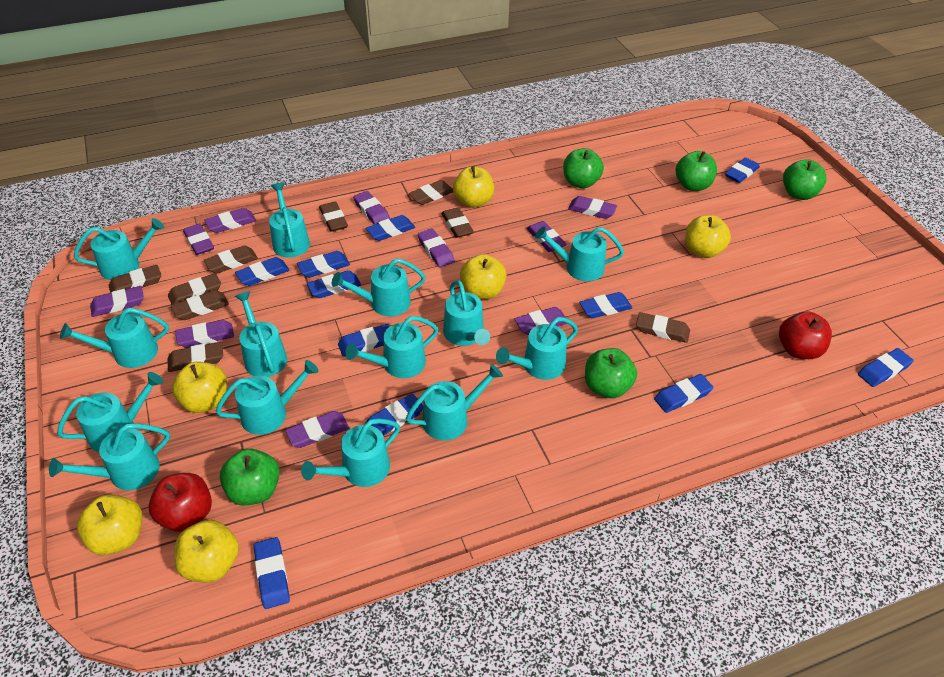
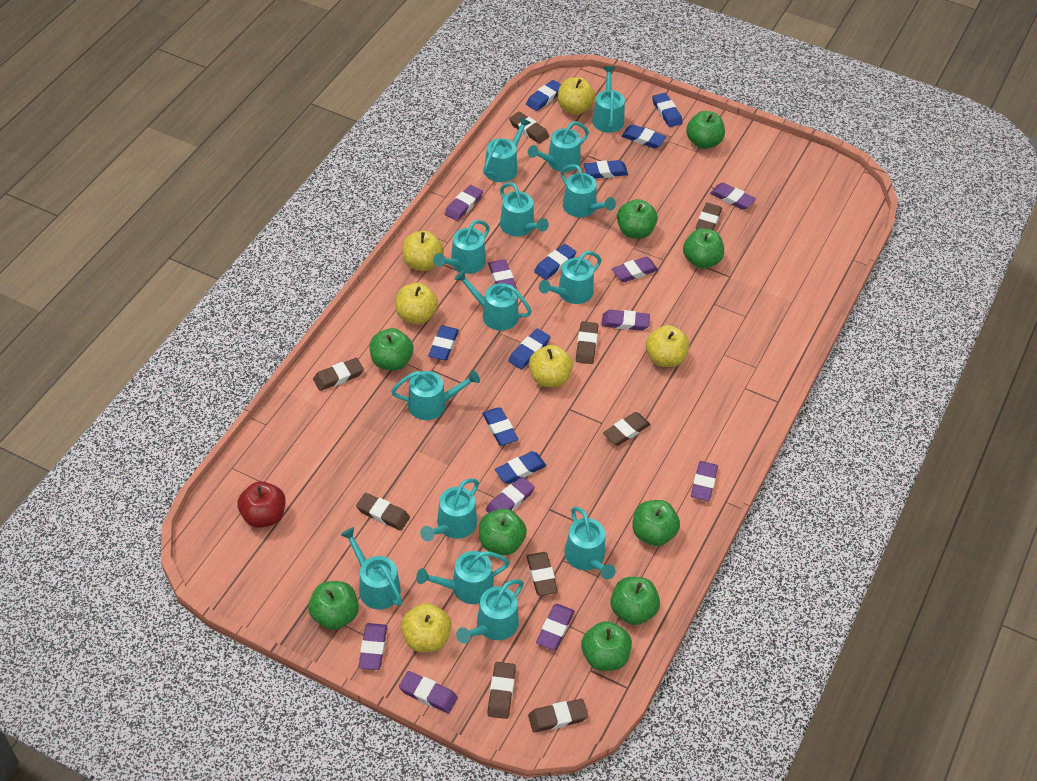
blue eraser: 11 -> 9
green apple: 5 -> 9
red apple: 2 -> 1

